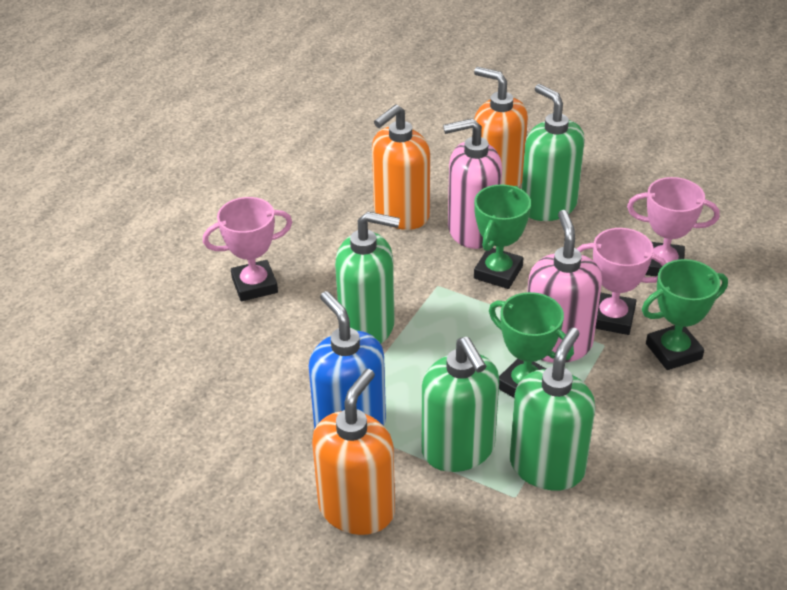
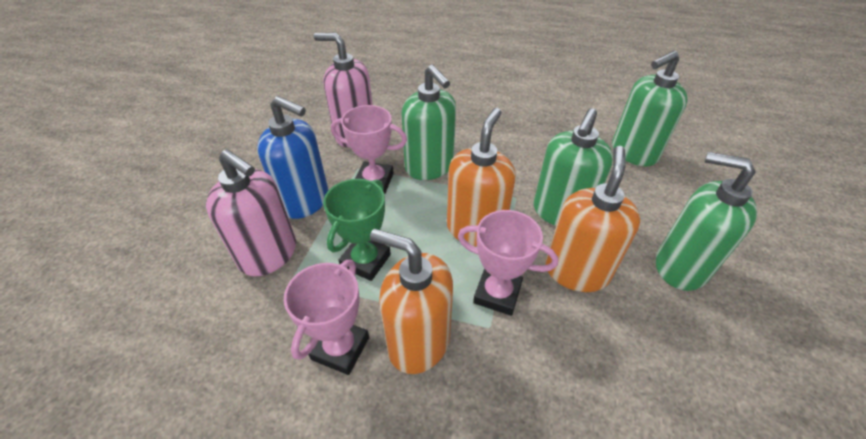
green trophy: 3 -> 1

